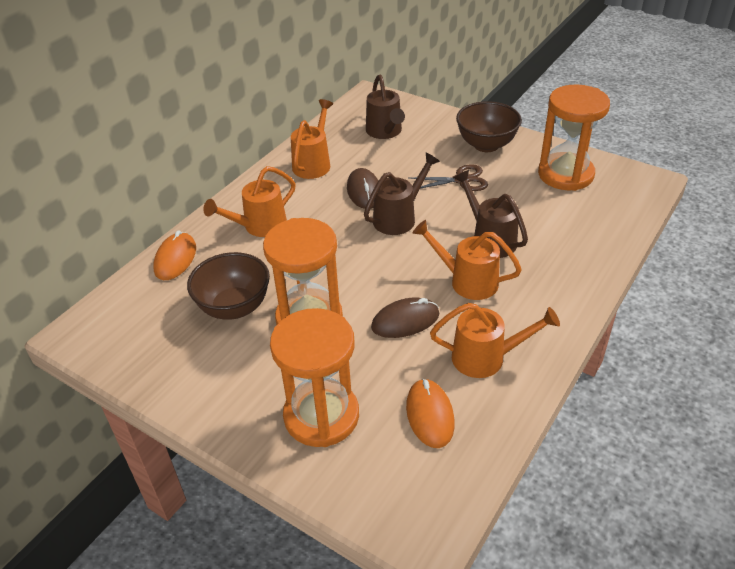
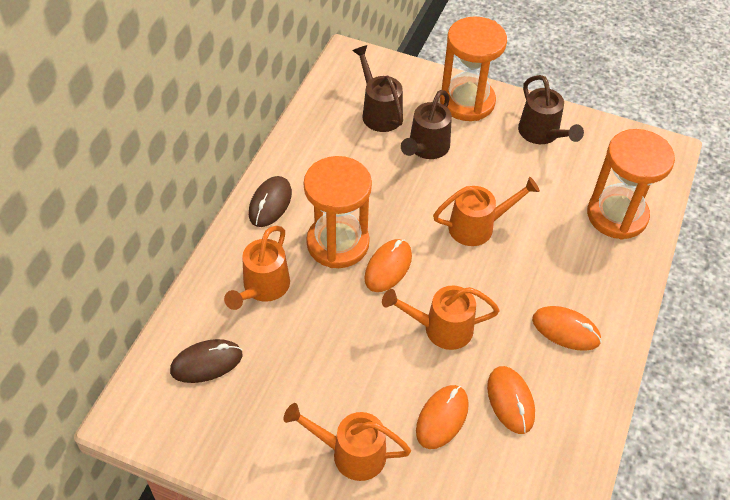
brown bowl: 2 -> 0
brown scissors: 1 -> 0
orange mouse: 2 -> 4

